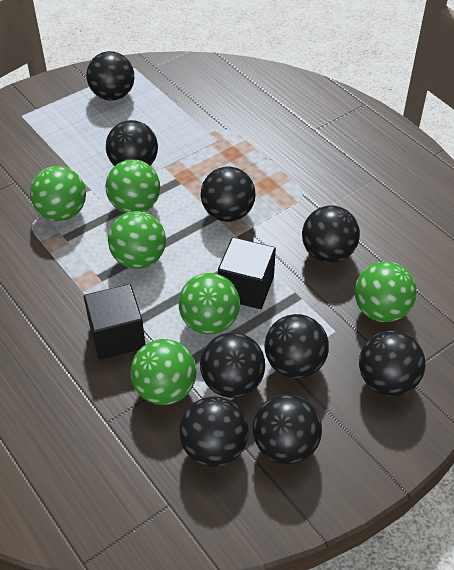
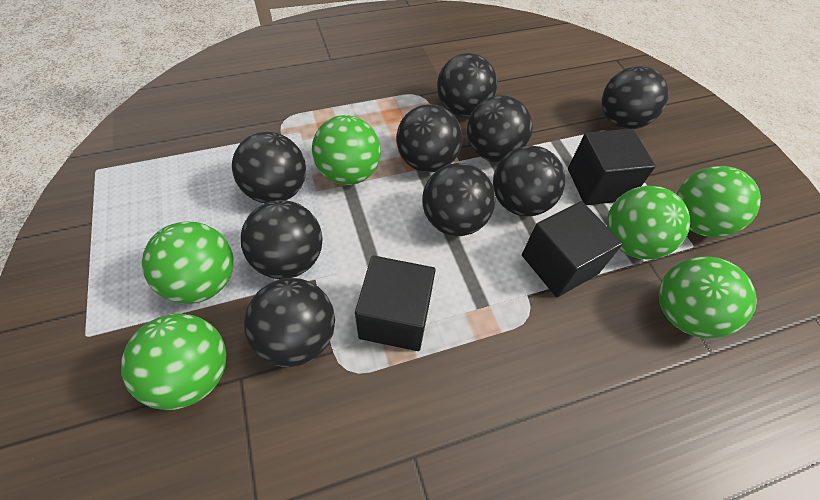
black cube: 2 -> 3

